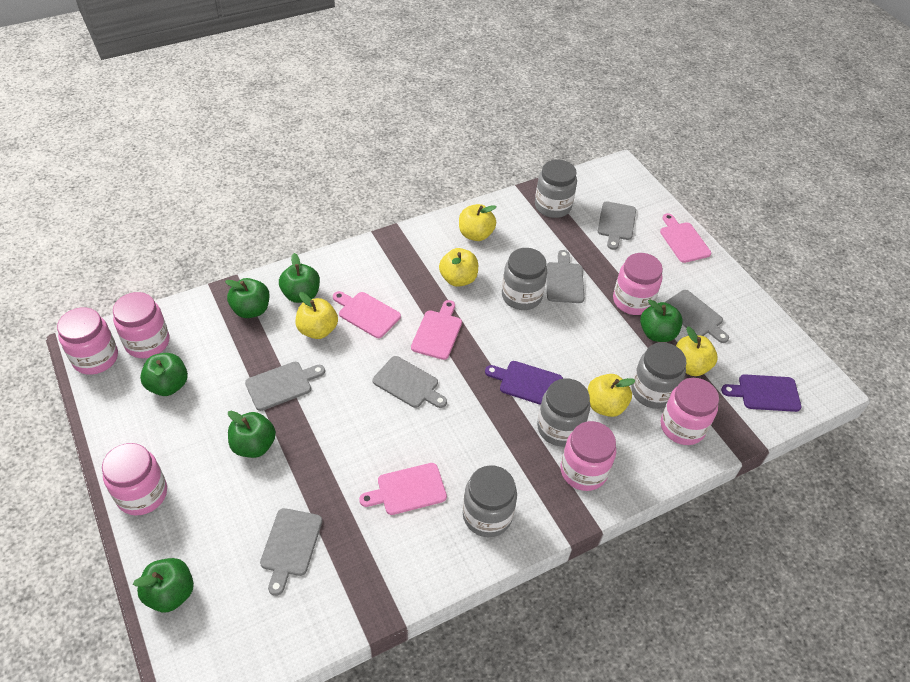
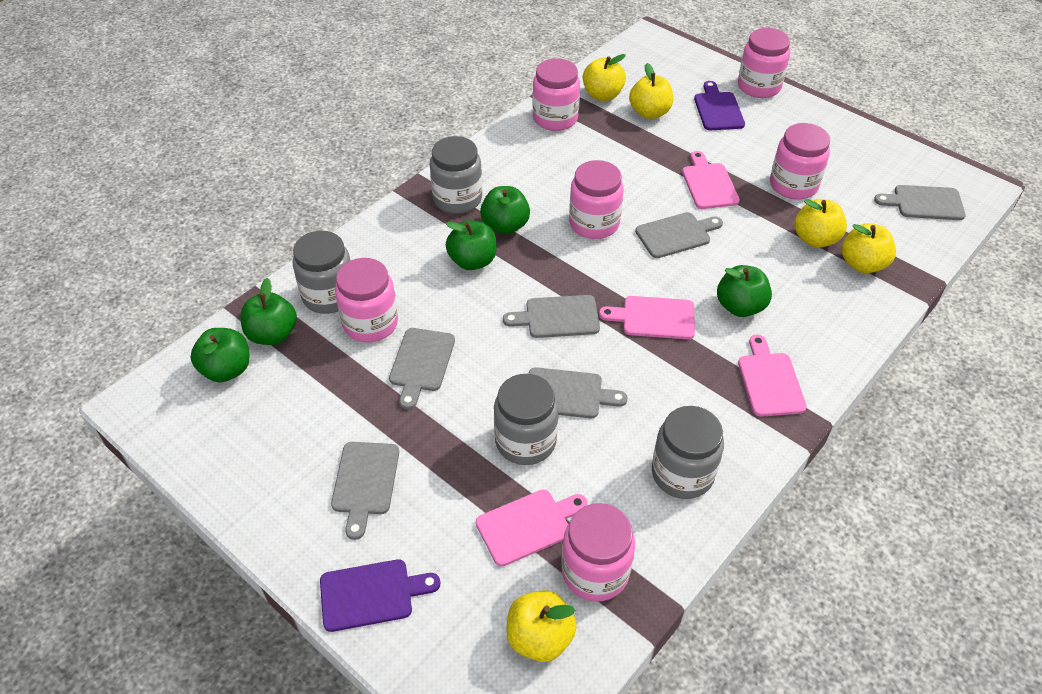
green apple: 6 -> 5
grey jar: 5 -> 4

